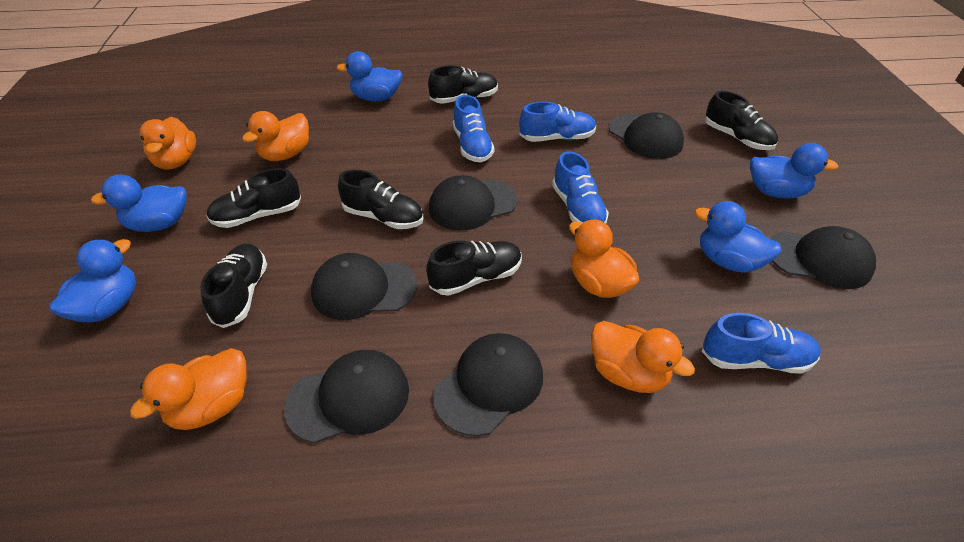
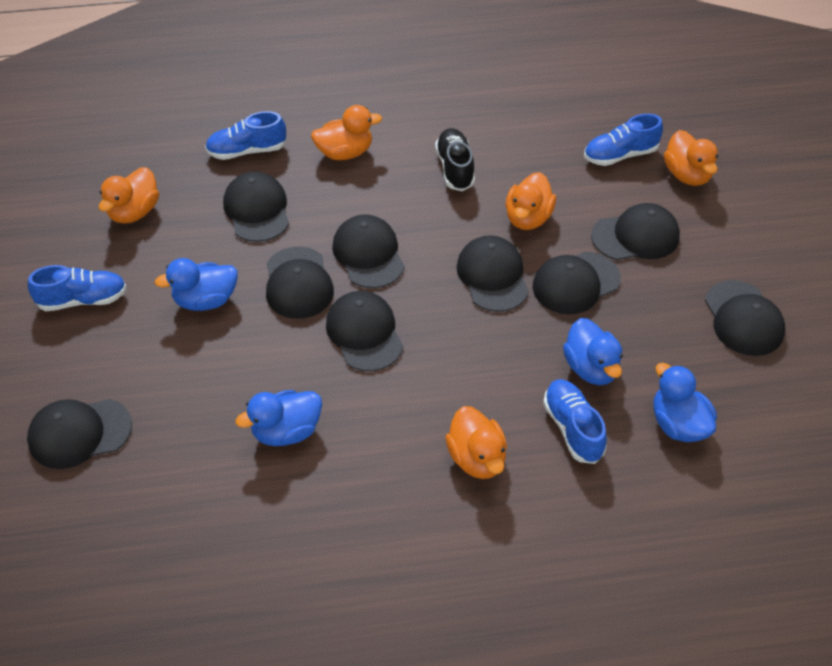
black cap: 6 -> 9
black shoe: 6 -> 1
blue duck: 5 -> 4

